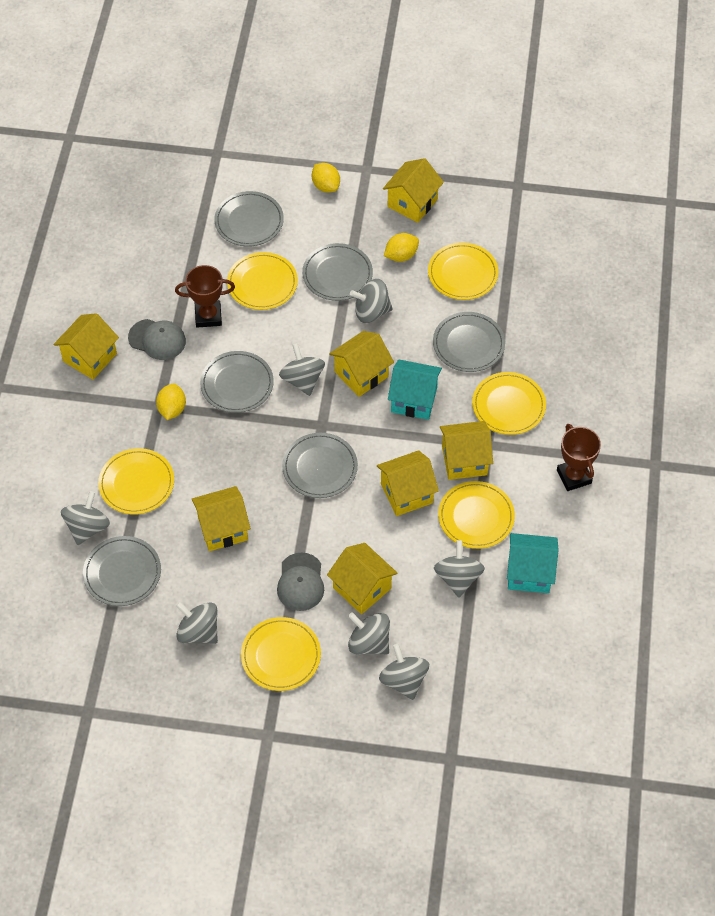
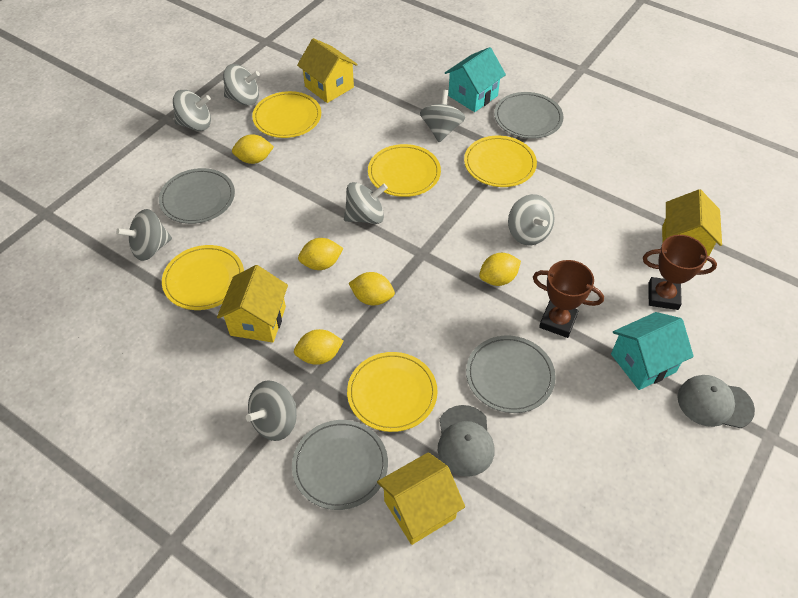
grey plate: 6 -> 4
yellow house: 7 -> 4
yellow lemon: 3 -> 5
yellow plate: 6 -> 5

